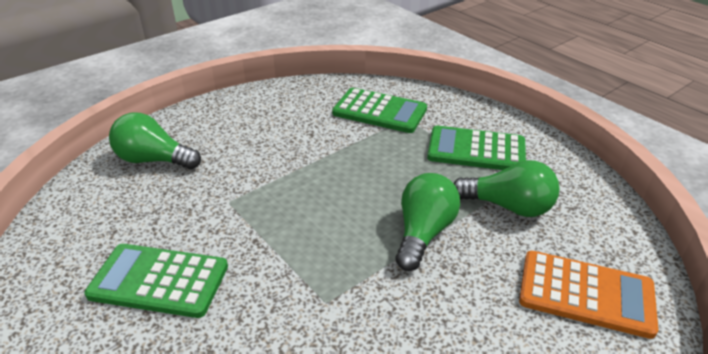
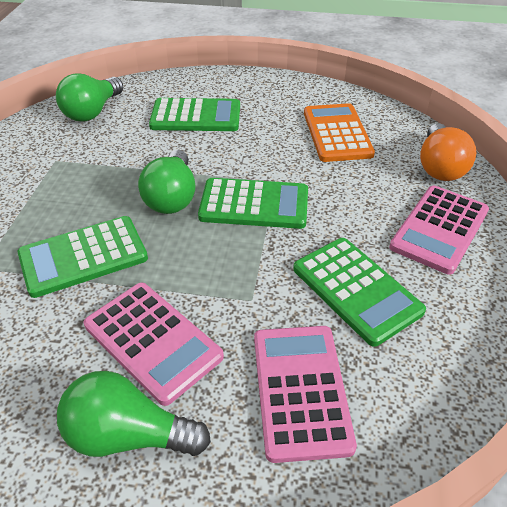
green calculator: 3 -> 4
orange light bulb: 0 -> 1
pink calculator: 0 -> 3

